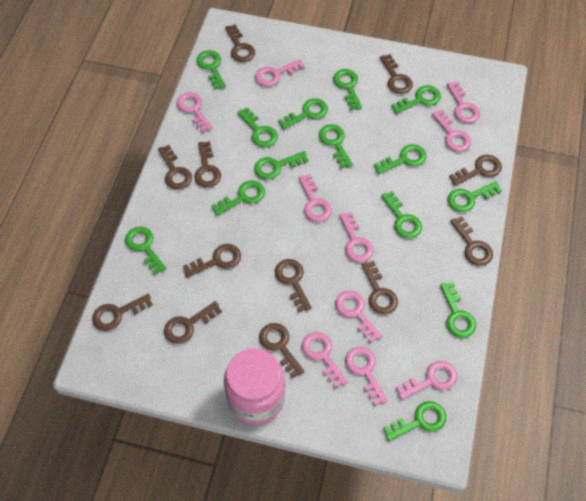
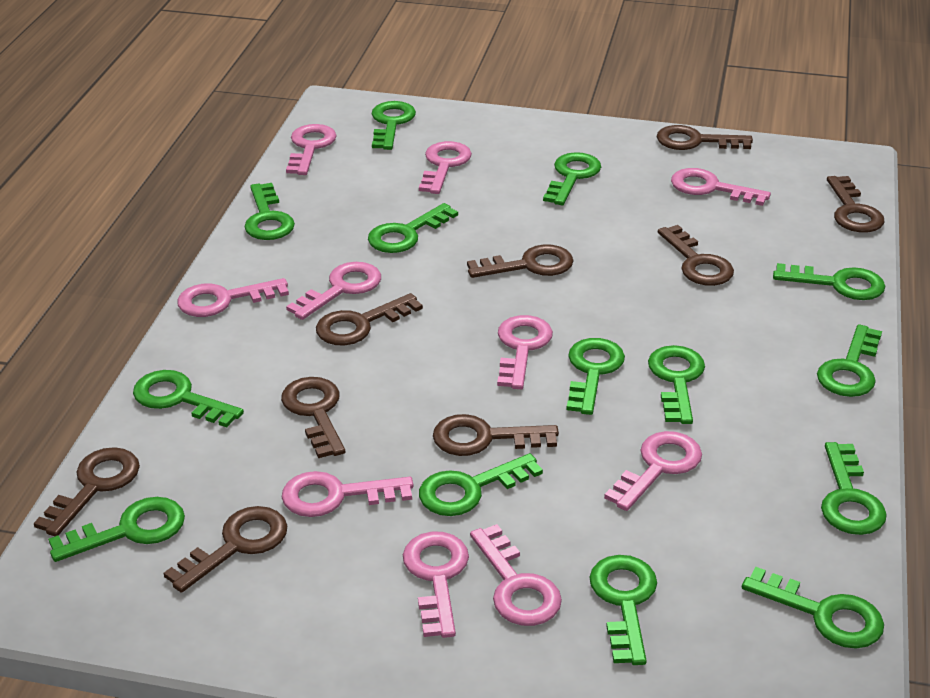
brown key: 12 -> 9
pink jar: 1 -> 0

